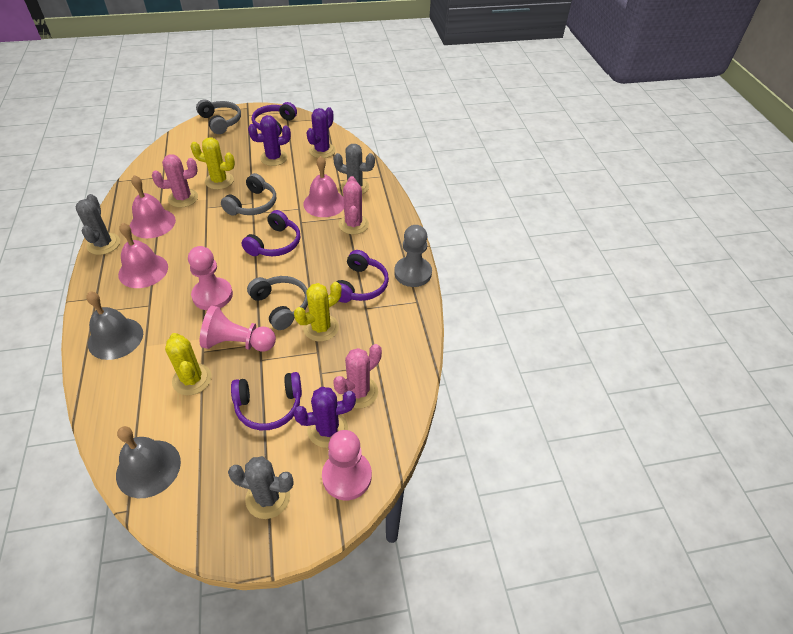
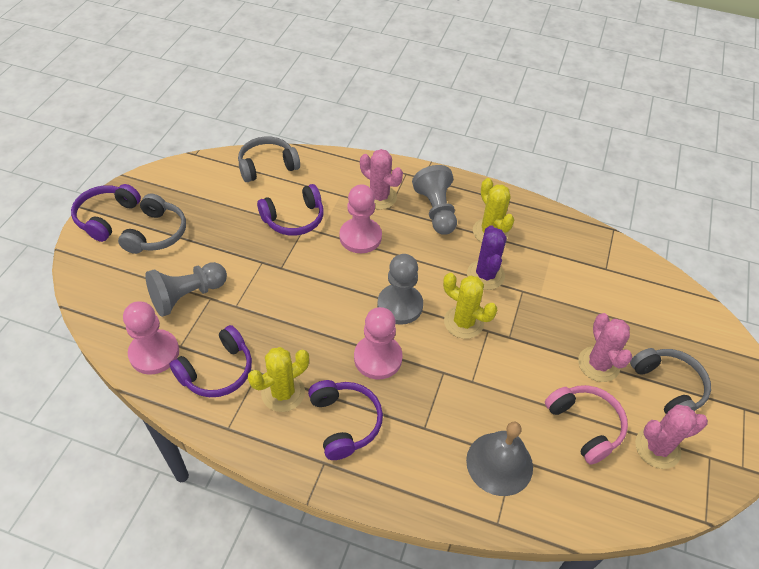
grey bell: 2 -> 1
grey cactus: 3 -> 0
grey pawn: 1 -> 3
pink bell: 3 -> 0
pink headphones: 0 -> 1
purple cactus: 3 -> 1

